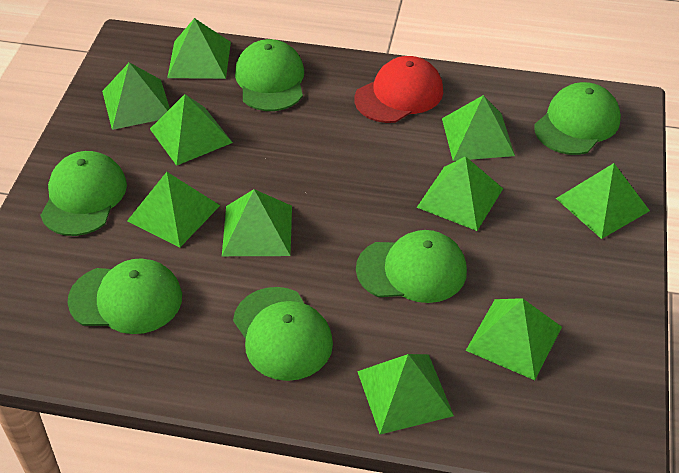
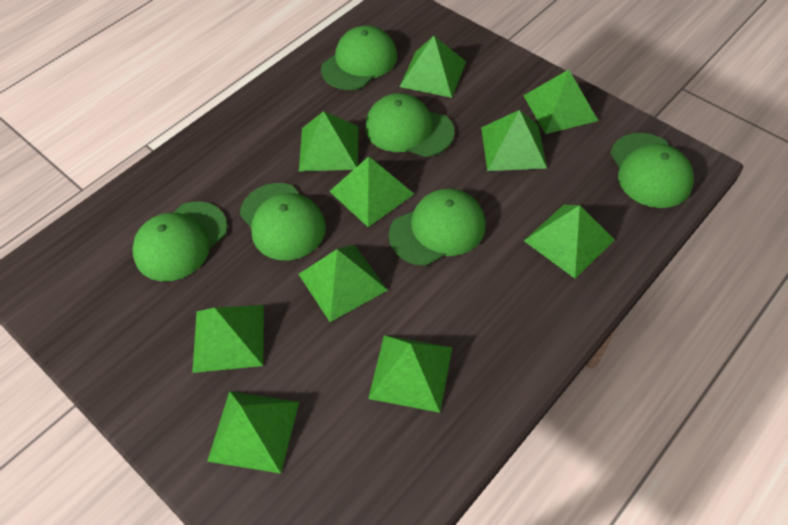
red cap: 1 -> 0

